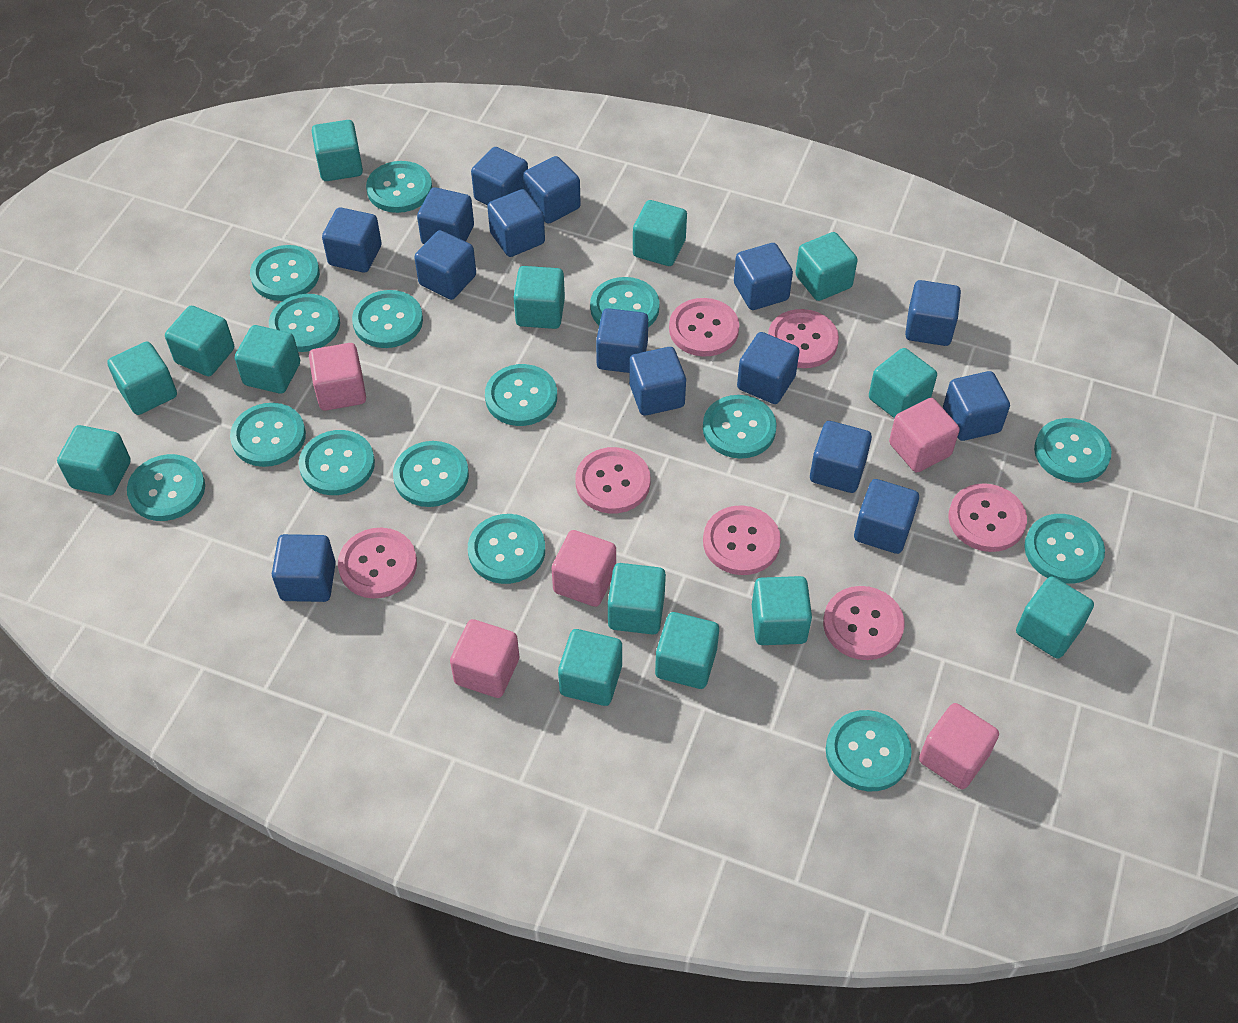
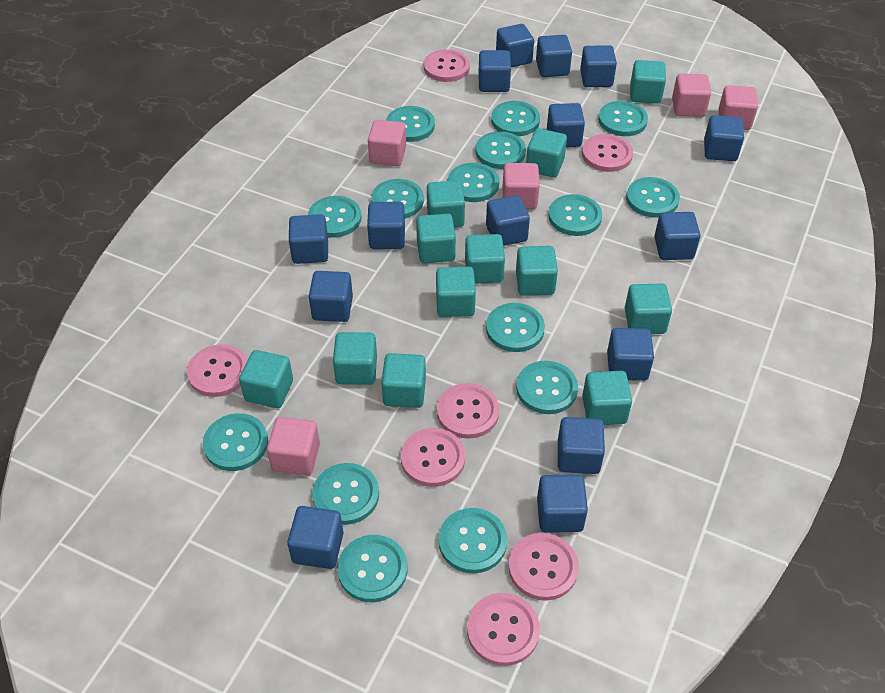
turquoise cube: 14 -> 12

